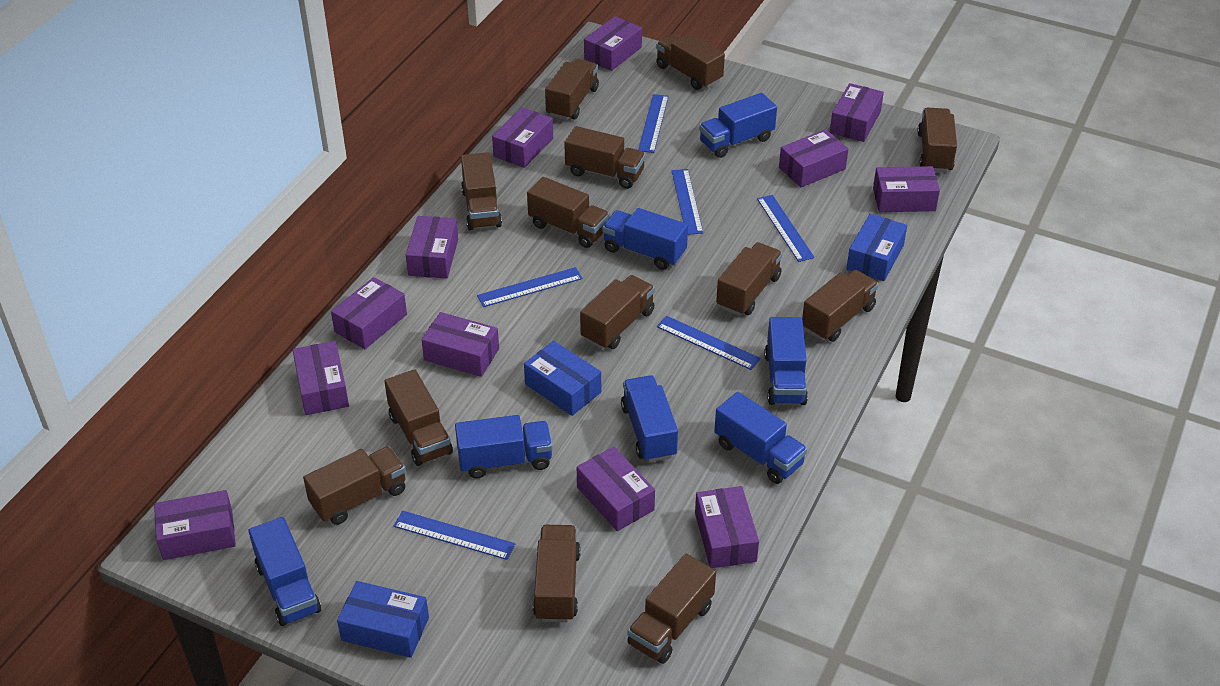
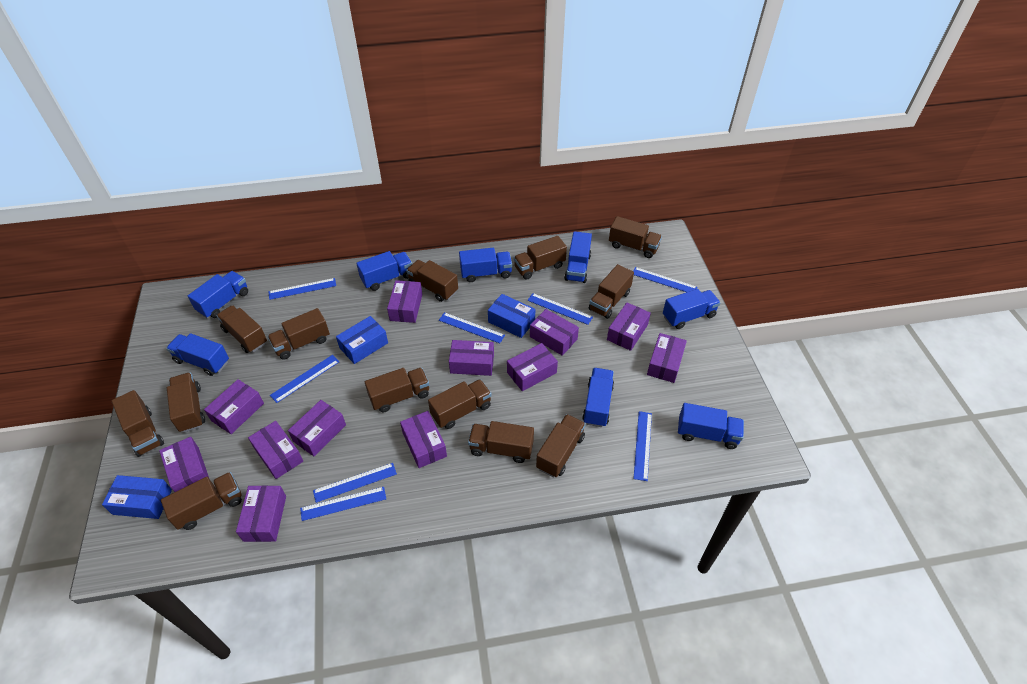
blue ruler: 6 -> 8
blue truck: 7 -> 8

